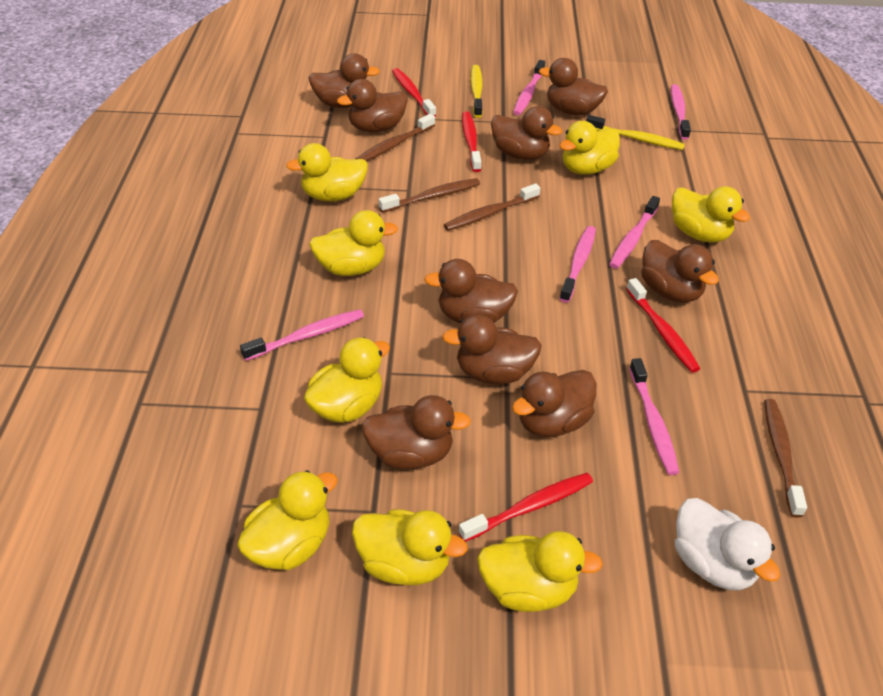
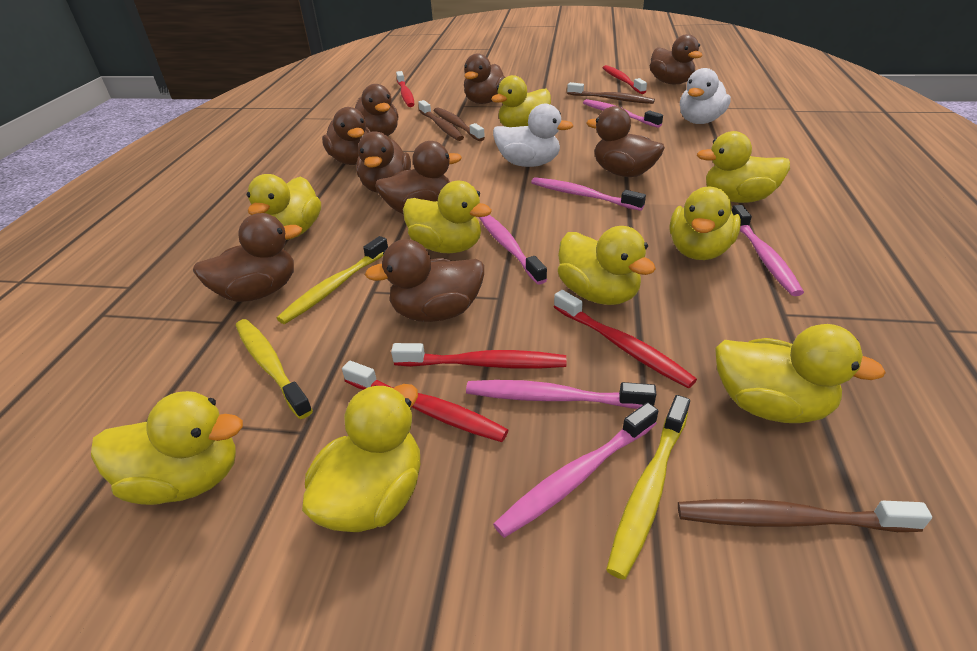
red toothbrush: 4 -> 5
white duck: 1 -> 2
yellow duck: 8 -> 9
yellow toothbrush: 2 -> 3

